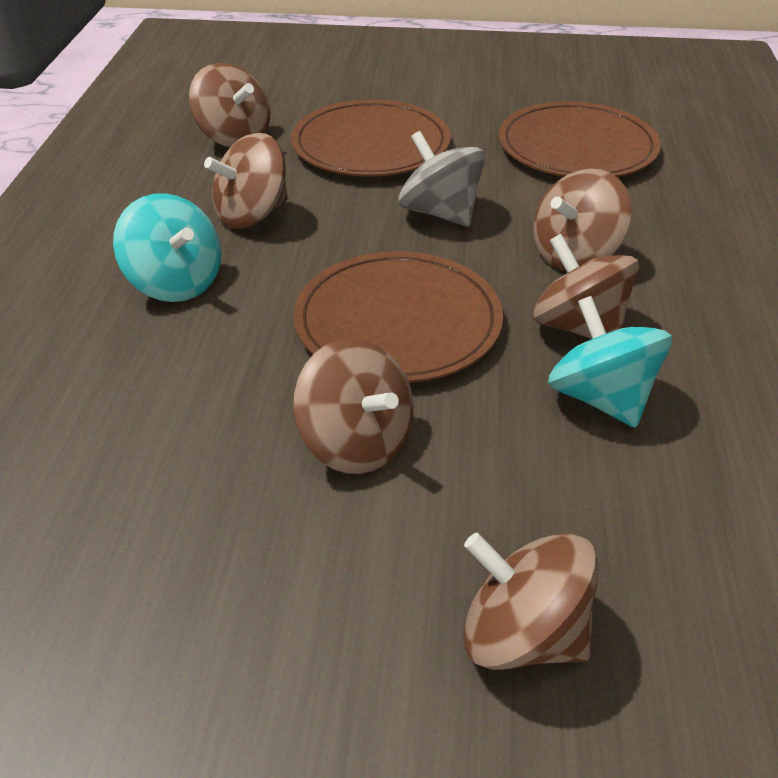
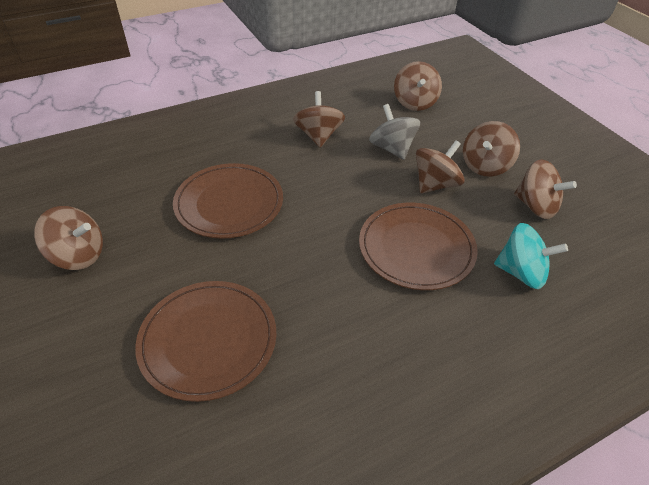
turquoise spinning top: 2 -> 1

